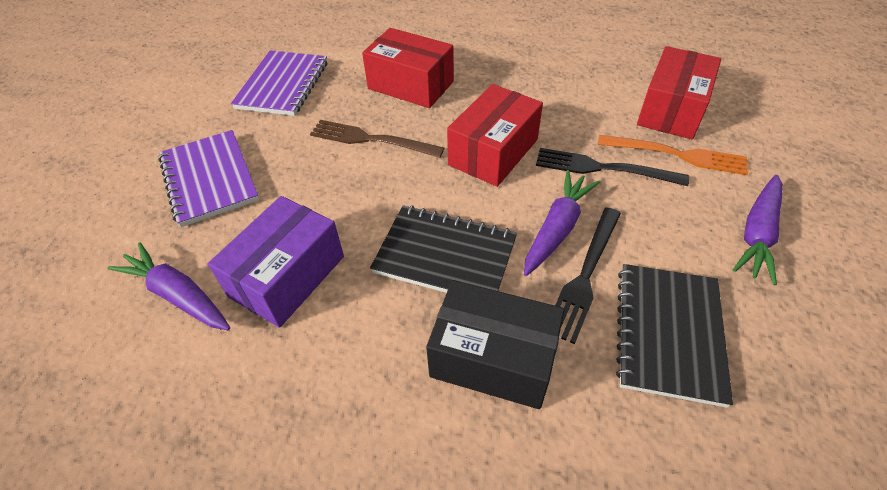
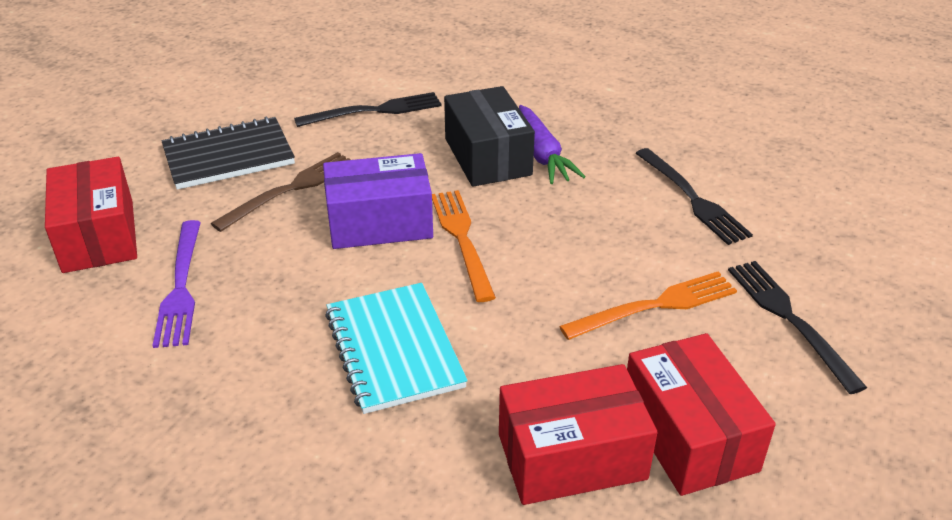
black fork: 2 -> 3
black notebook: 2 -> 1
orange fork: 1 -> 2
purple carrot: 3 -> 1
purple fork: 0 -> 1
purple notebook: 2 -> 0
turquoise notebook: 0 -> 1

